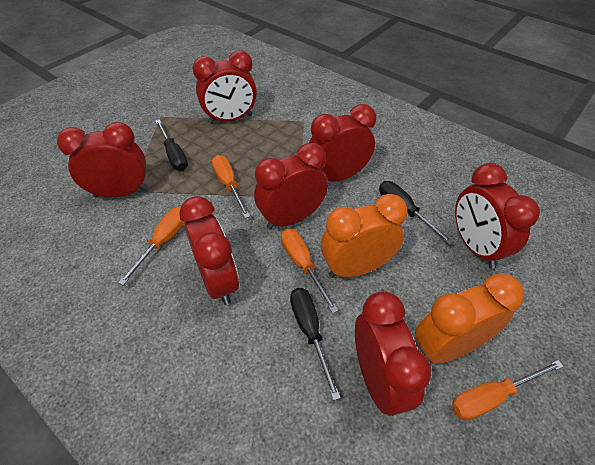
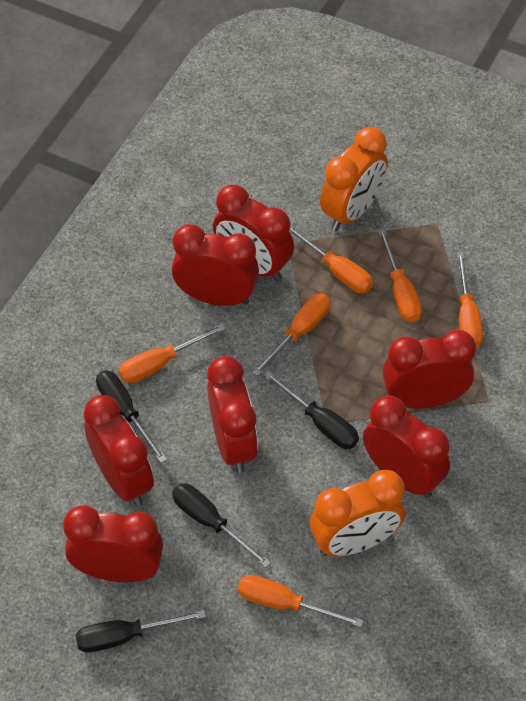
black screwdriver: 3 -> 4
orange screwdriver: 4 -> 6

